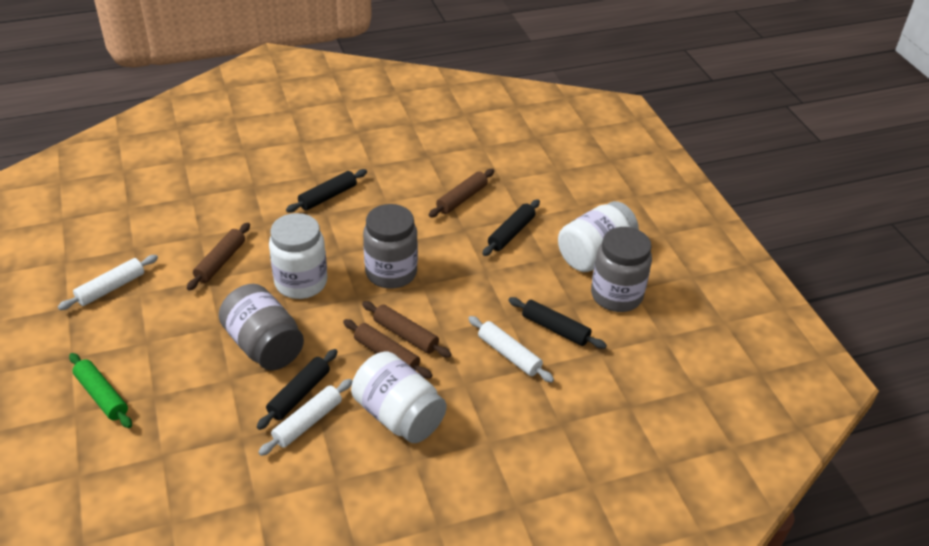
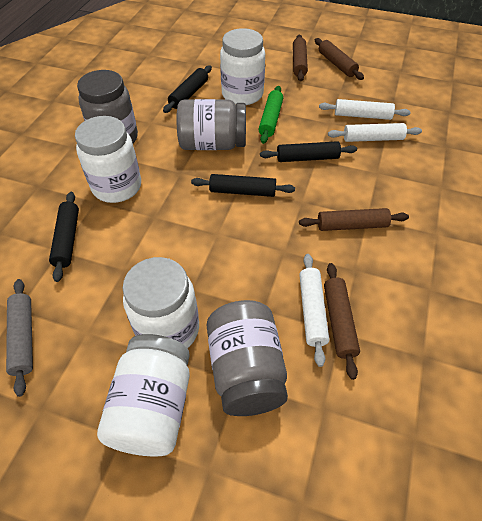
grey rolling pin: 0 -> 1
white jar: 3 -> 4

